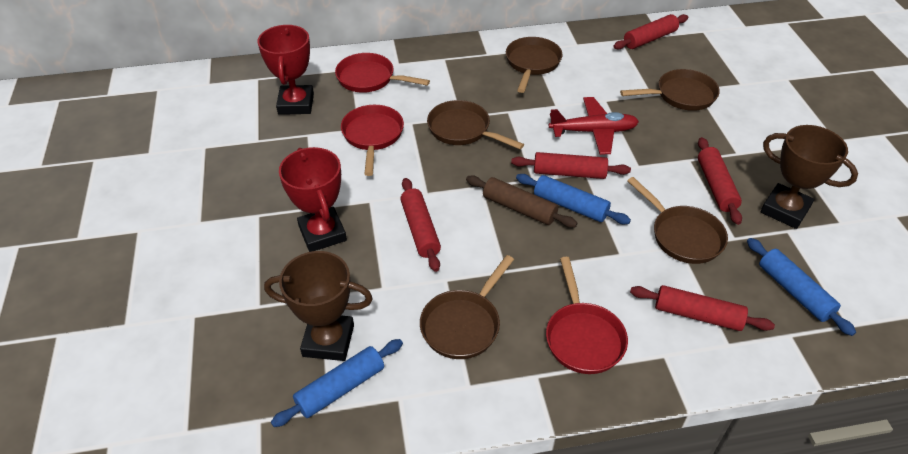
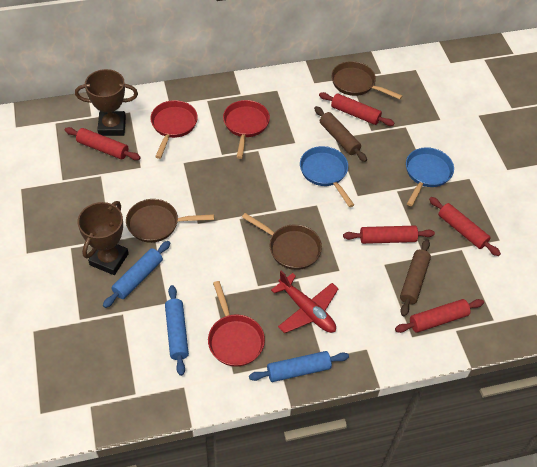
blue pan: 0 -> 2
brown pan: 5 -> 3
brown rolling pin: 1 -> 2
red trophy: 2 -> 0

